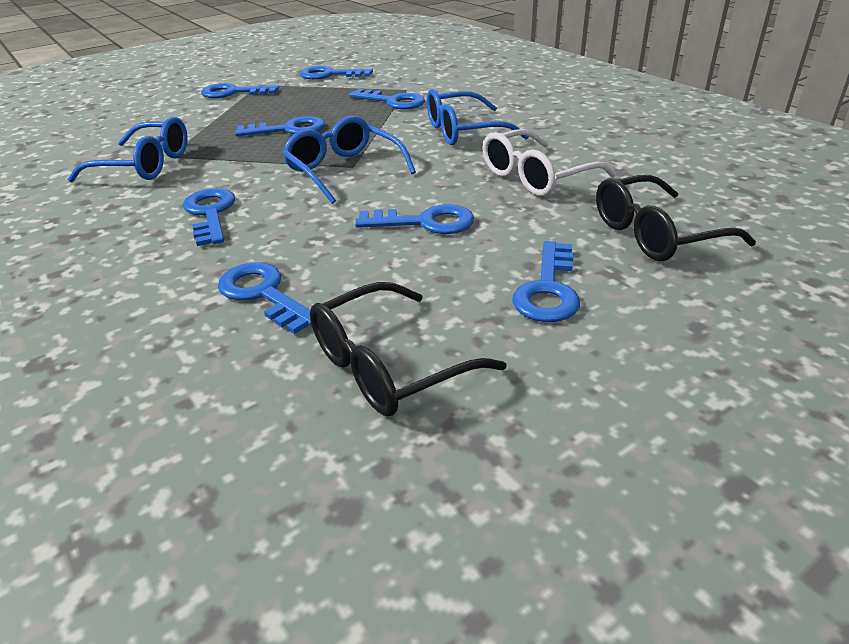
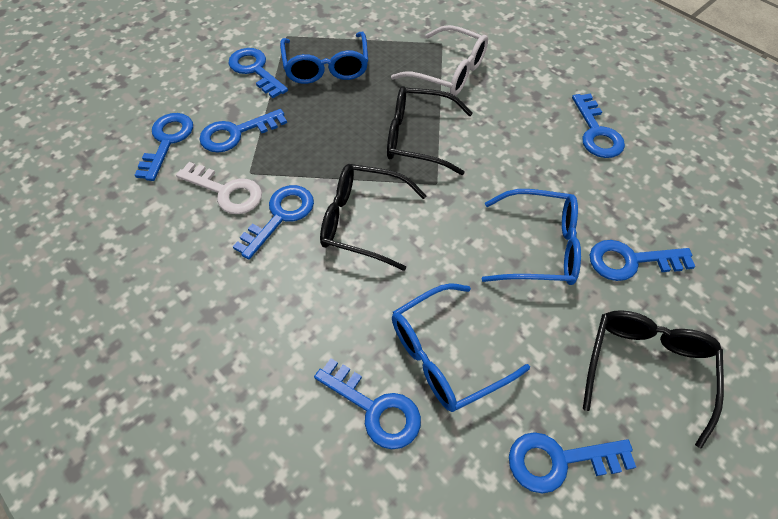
black glasses: 2 -> 3
white key: 0 -> 1

